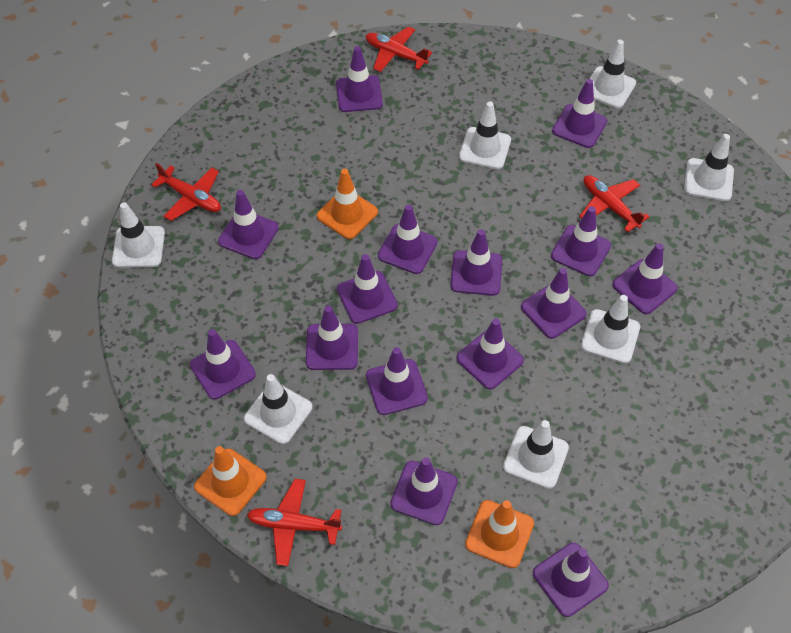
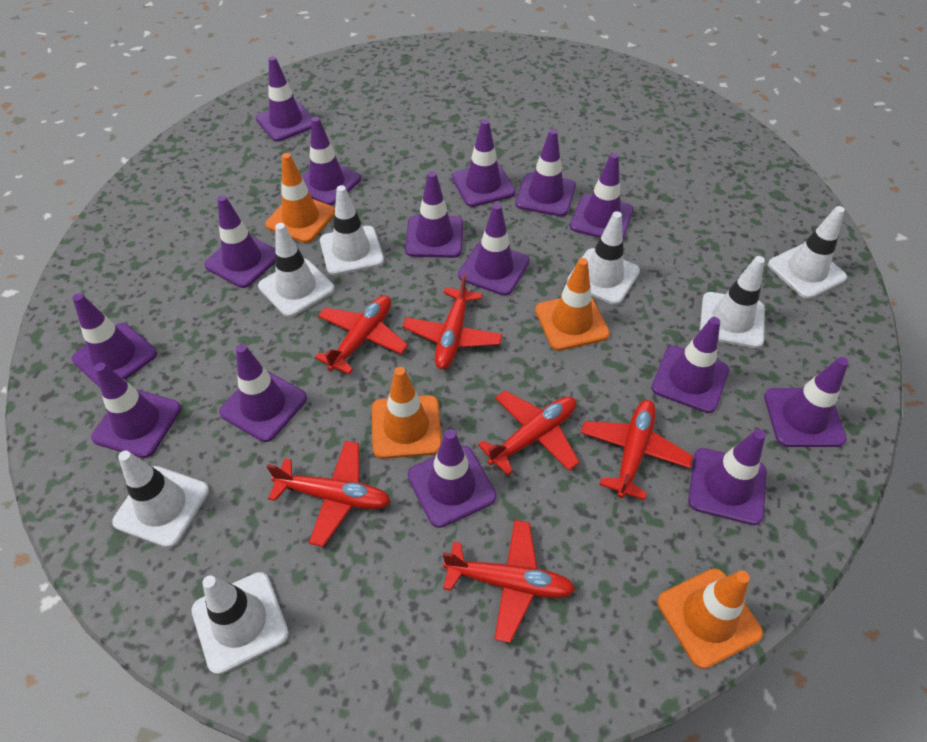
orange traffic cone: 3 -> 4
red plane: 4 -> 6

